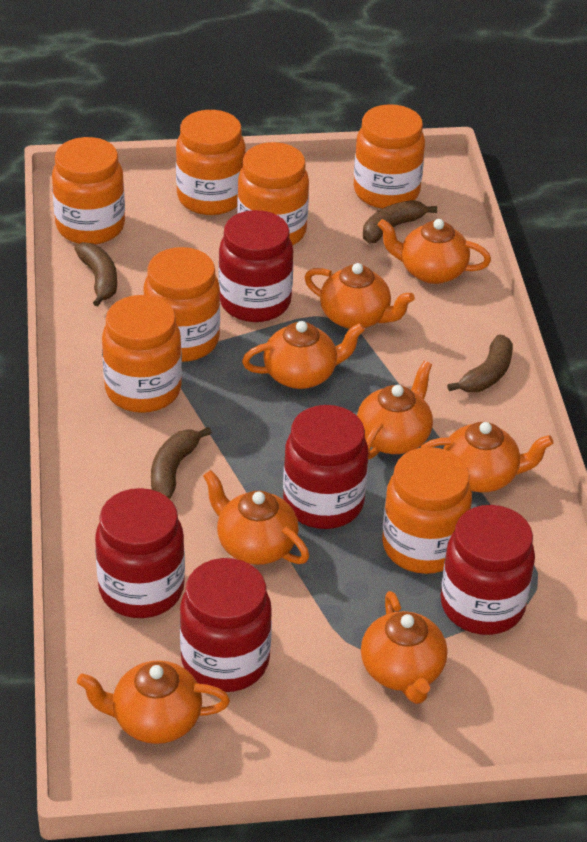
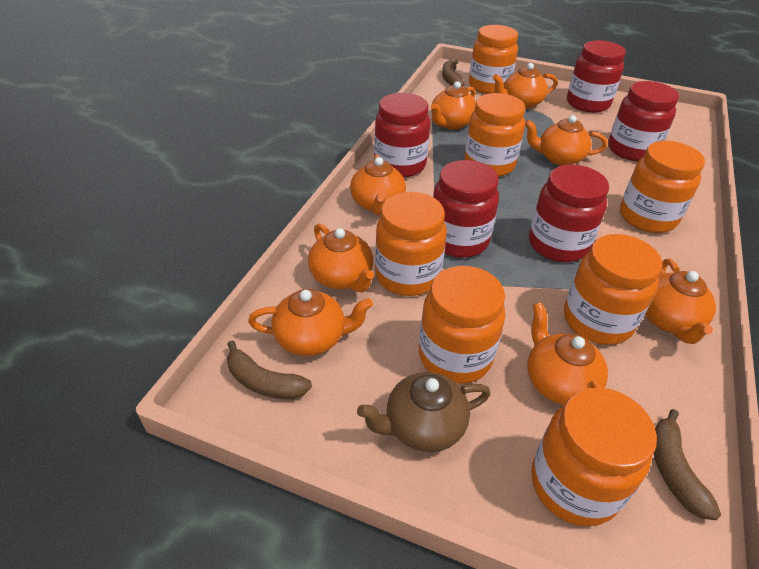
brown banana: 4 -> 3
brown teapot: 0 -> 1

